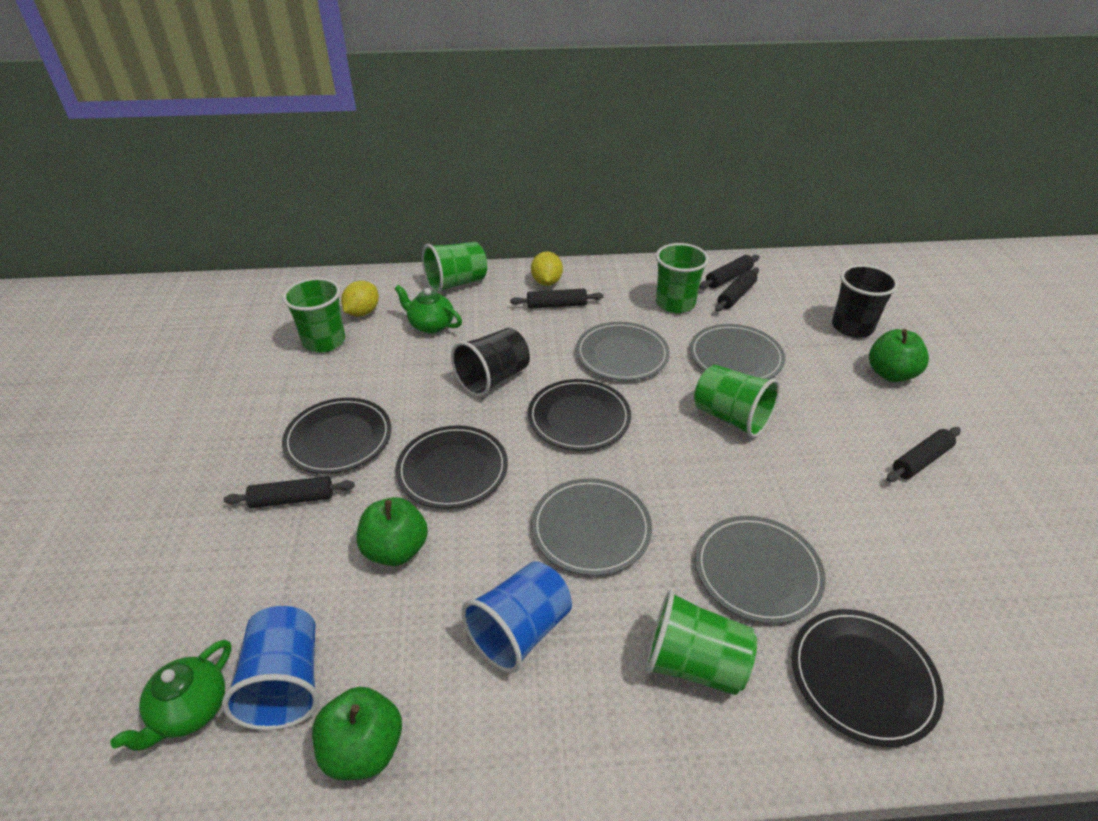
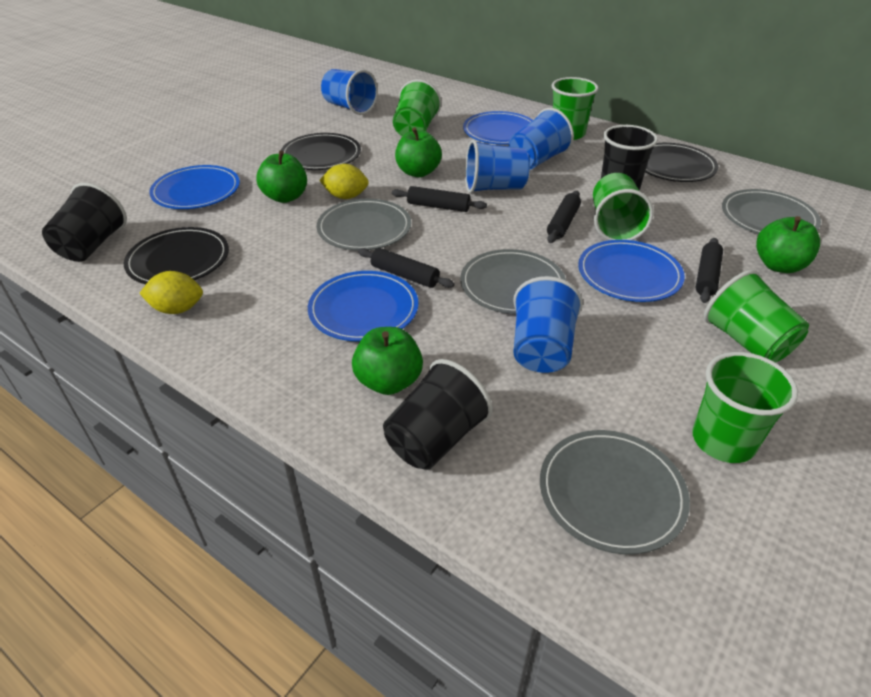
black cup: 2 -> 3
black plate: 4 -> 3
black rolling pin: 5 -> 4
blue cup: 2 -> 4
blue plate: 0 -> 4
green apple: 3 -> 4
green teapot: 2 -> 0

